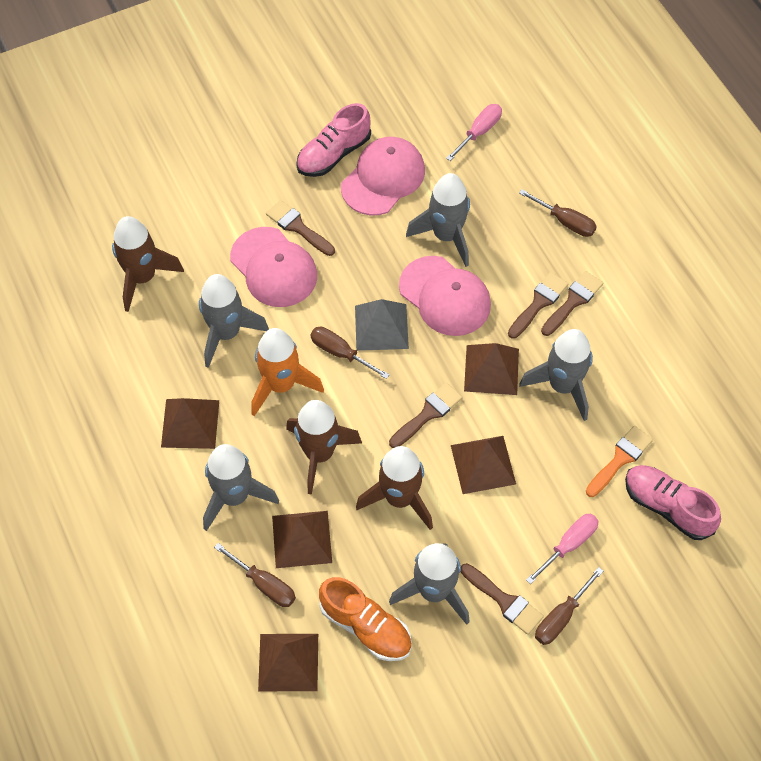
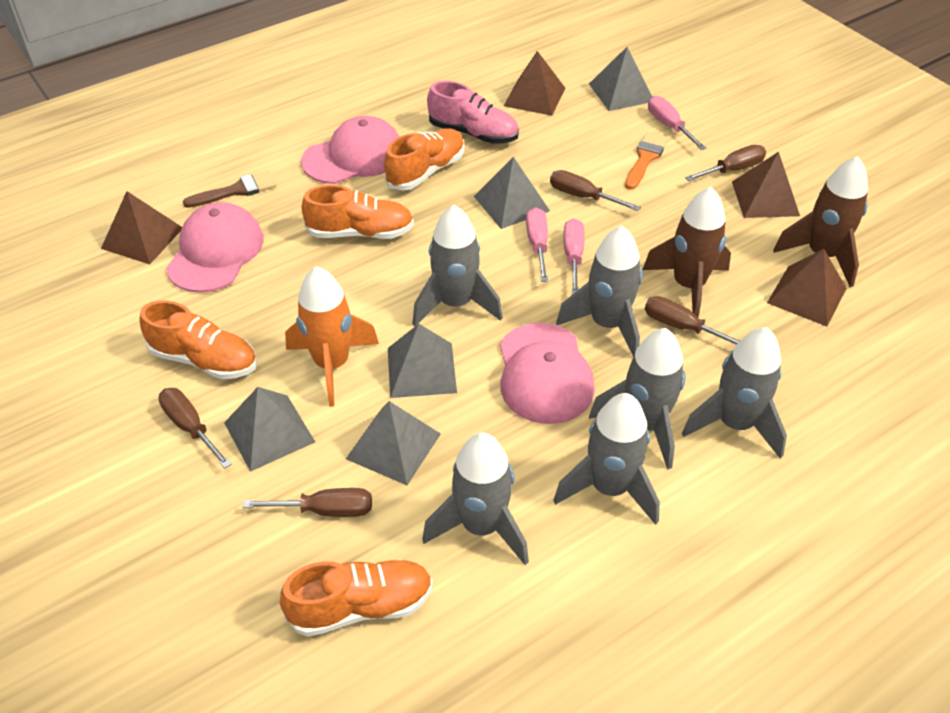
brown brush: 5 -> 1
brown pyramid: 5 -> 4
brown rocket: 3 -> 2
brown screwdriver: 4 -> 5
grey pyramid: 1 -> 5
grey rocket: 5 -> 6
orange shoe: 1 -> 4
pink screwdriver: 2 -> 3
pink shoe: 2 -> 1

